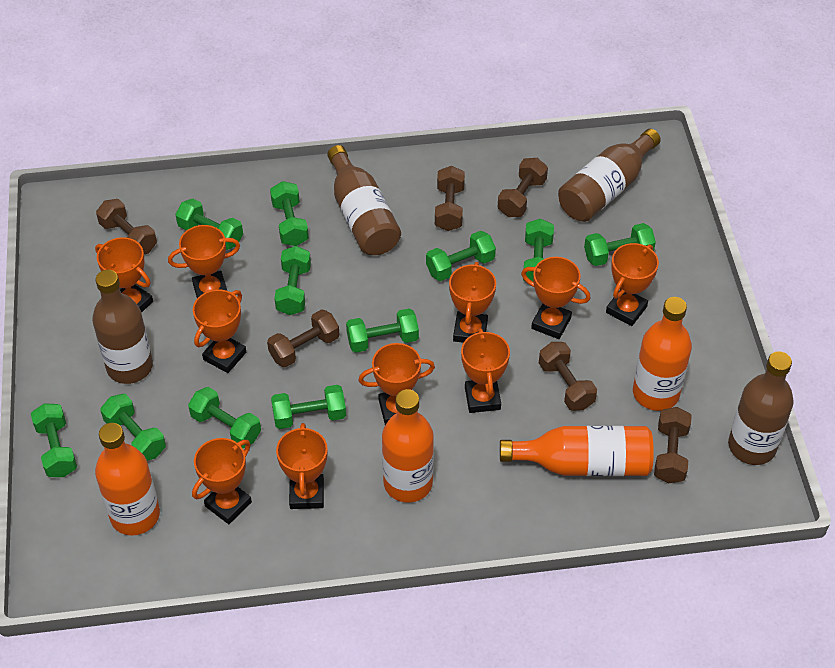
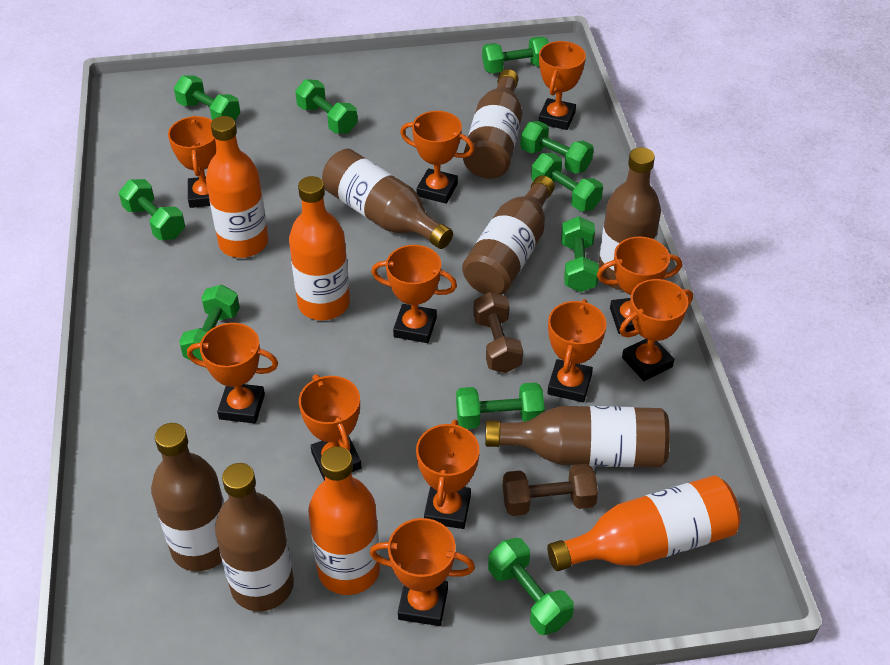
brown bottle: 4 -> 7
brown dumbbell: 6 -> 2
green dumbbell: 11 -> 10
orange trophy: 10 -> 11

